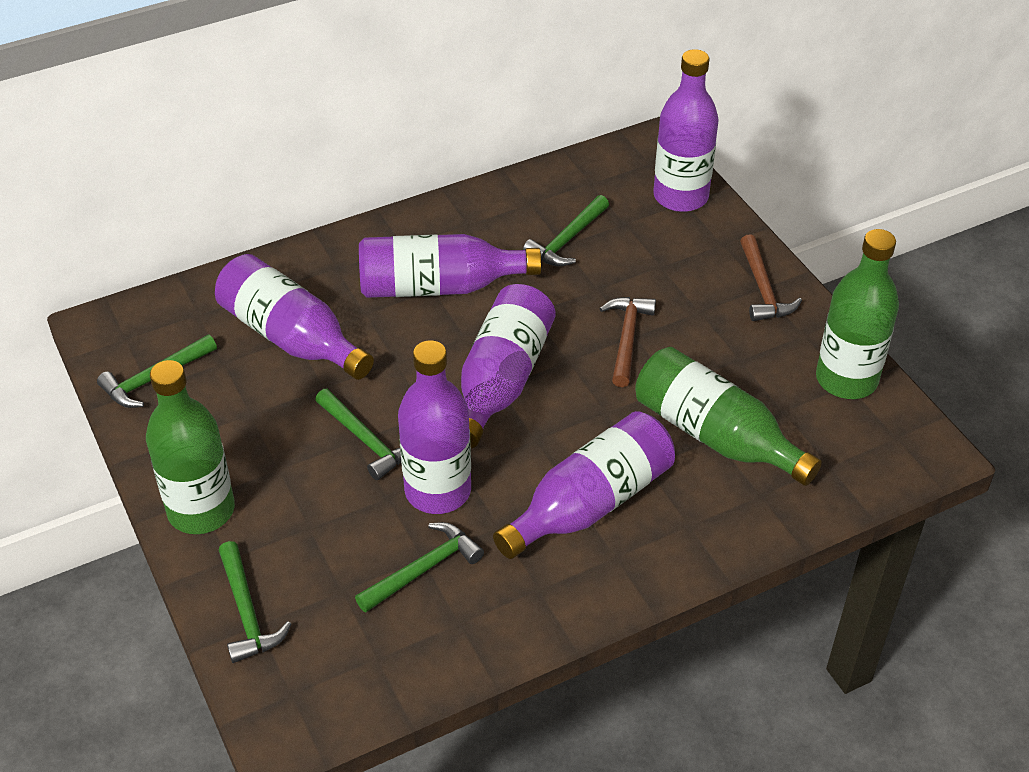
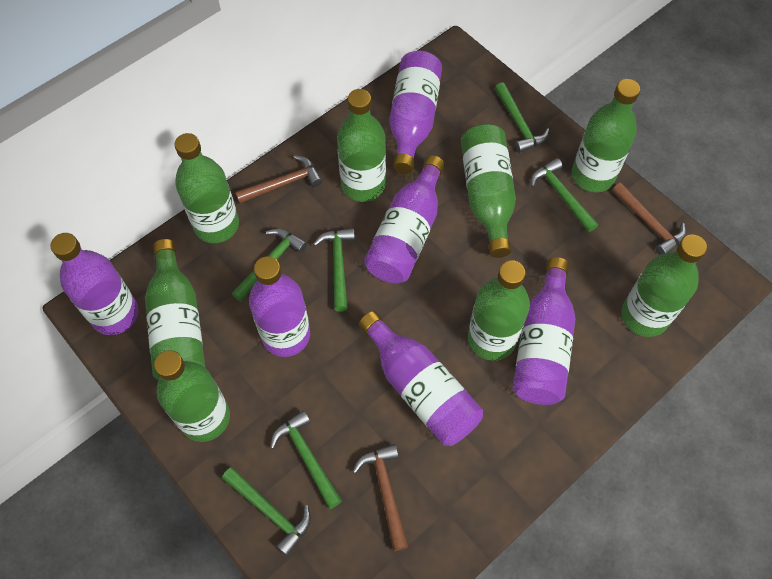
brown hammer: 2 -> 3
green bottle: 3 -> 8
green hammer: 5 -> 6

